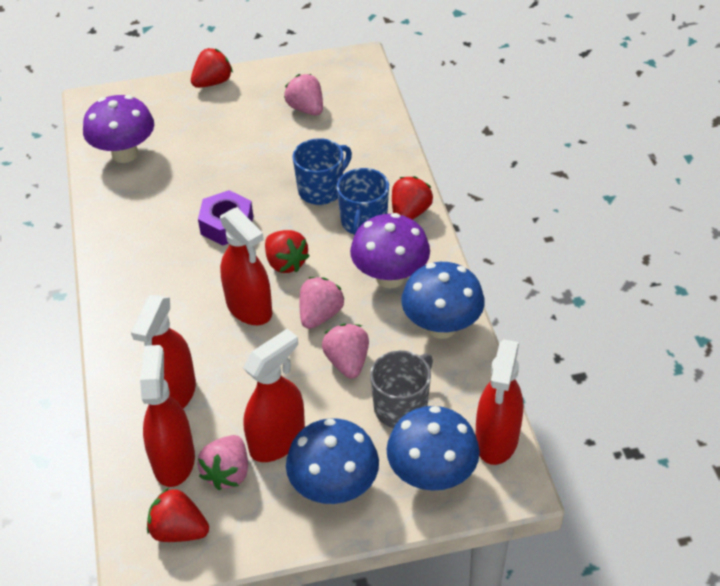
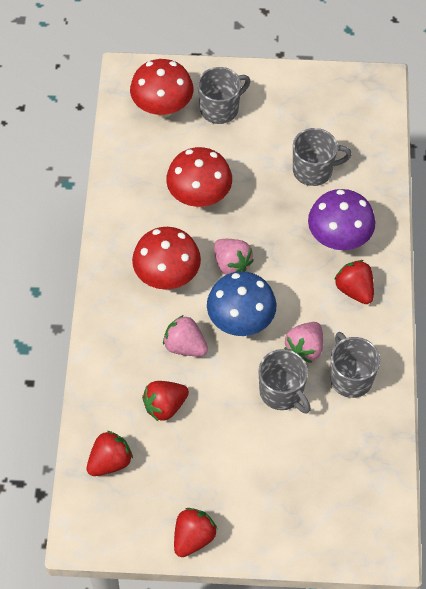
blue mug: 2 -> 0
blue mushroom: 3 -> 1
grey mug: 1 -> 4
pink strawberry: 4 -> 3
purple mushroom: 2 -> 1
purple nut: 1 -> 0
red mushroom: 0 -> 3
red spray bottle: 5 -> 0

